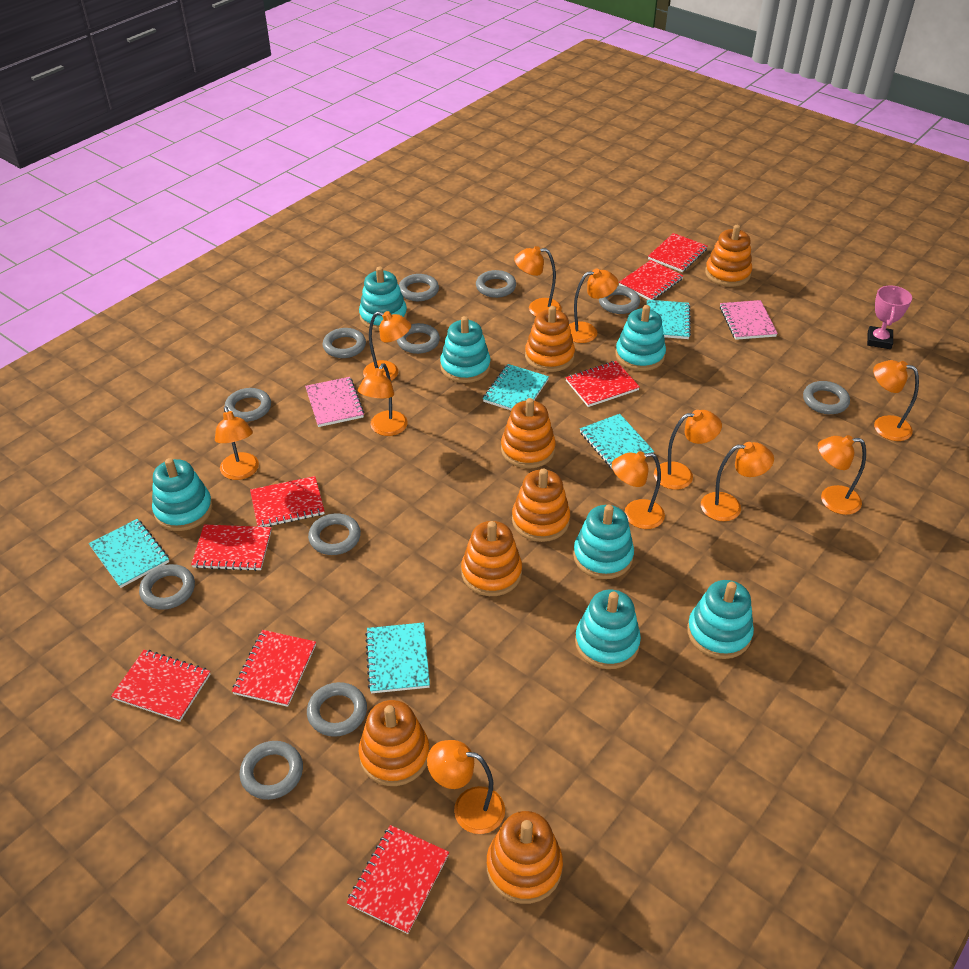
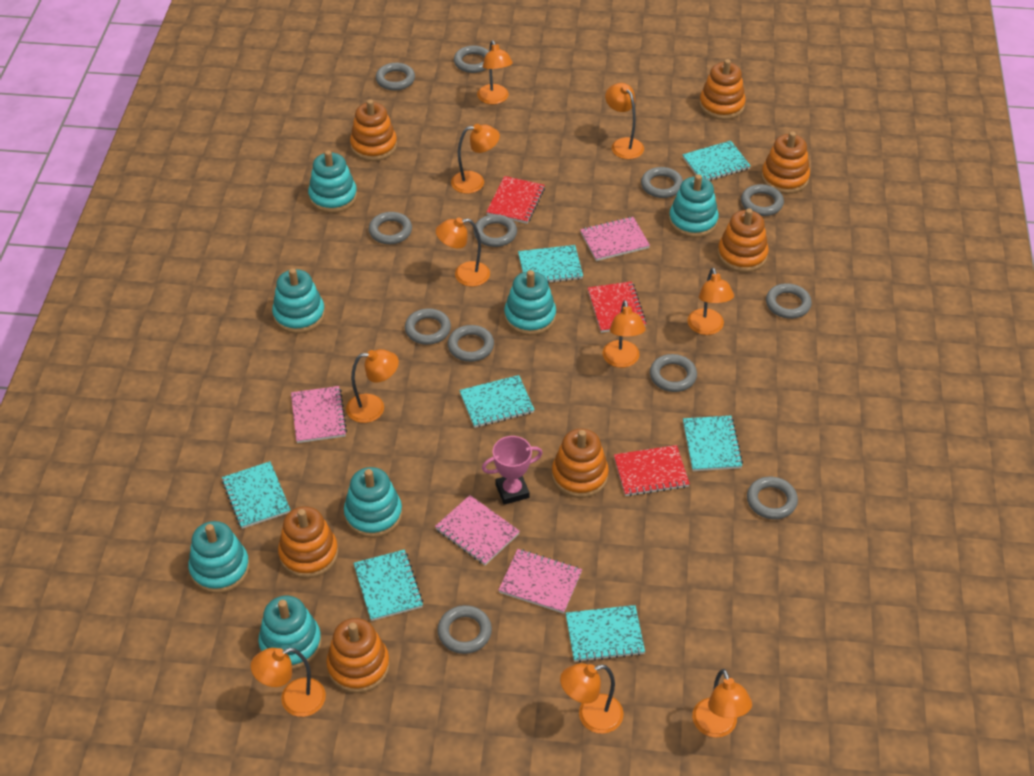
grey ring: 11 -> 12
orange lamp: 11 -> 10
pink notebook: 2 -> 4
red notebook: 8 -> 3
turquoise notebook: 5 -> 7

